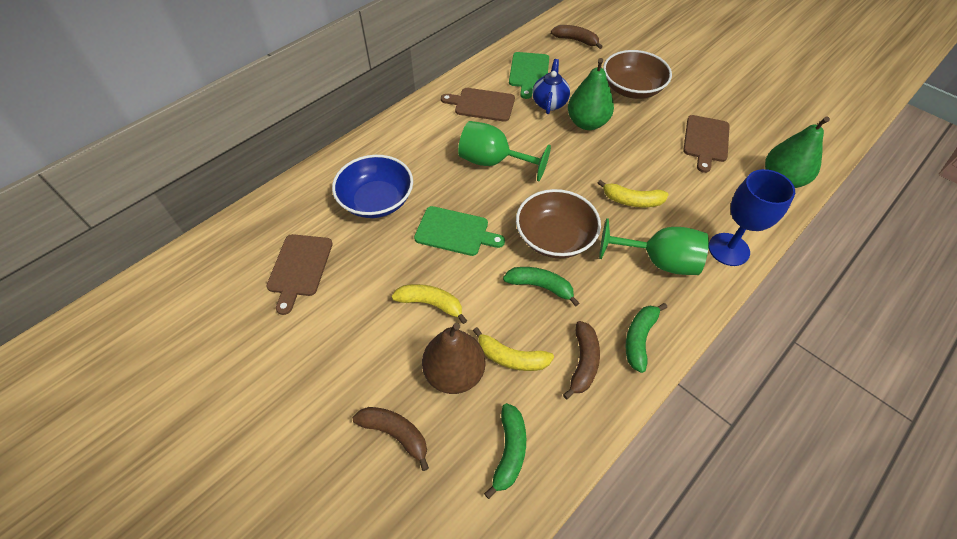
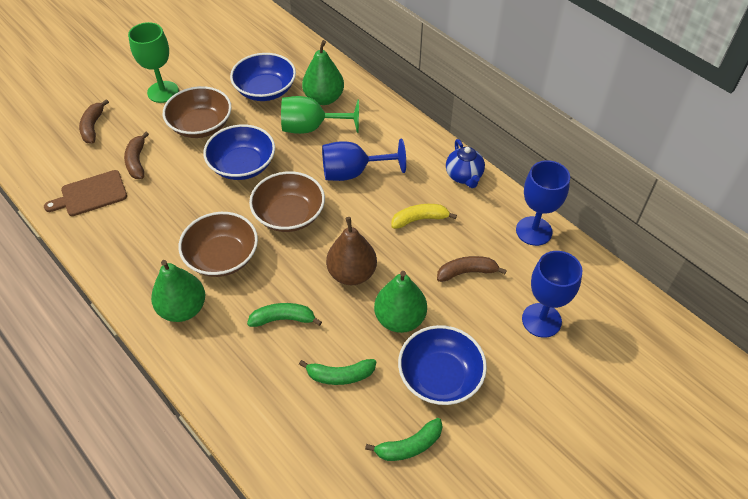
blue bowl: 1 -> 3
blue goblet: 1 -> 3
brown bowl: 2 -> 3
brown cutting board: 3 -> 1
green cutting board: 2 -> 0
green pear: 2 -> 3
yellow banana: 3 -> 1

